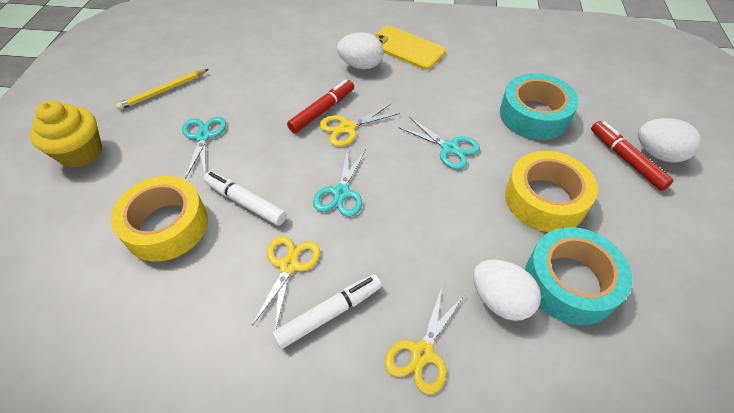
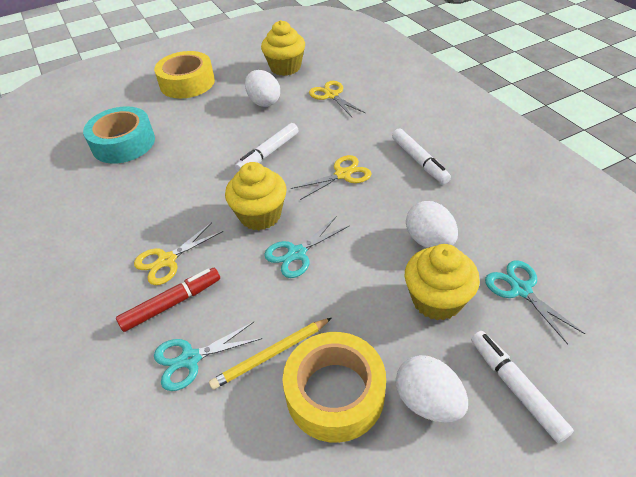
red marker: 2 -> 1
turquoise tape: 2 -> 1
white marker: 2 -> 3
yellow cupcake: 1 -> 3
yellow phone: 1 -> 0

